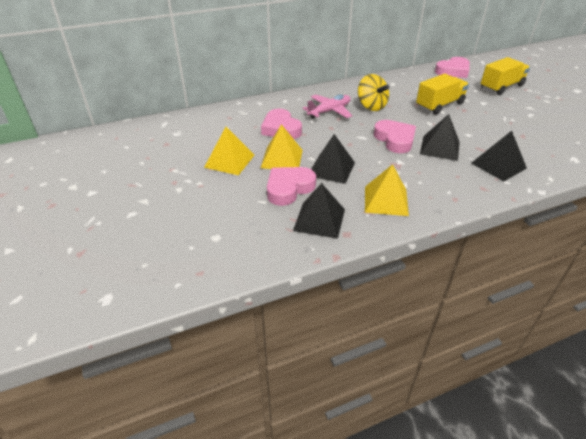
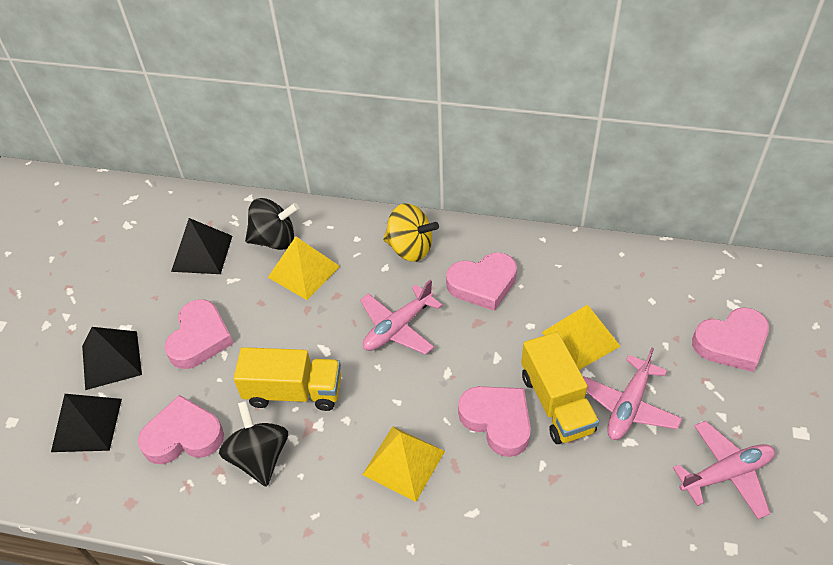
black pyramid: 4 -> 3
black spinning top: 0 -> 2
pink heart: 4 -> 5
pink plane: 1 -> 3

